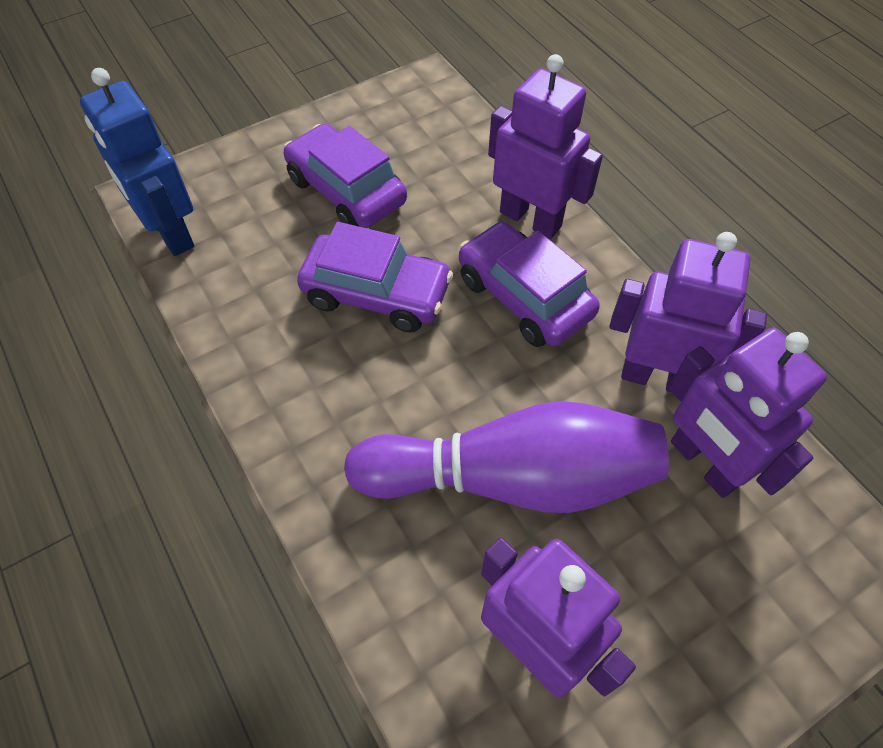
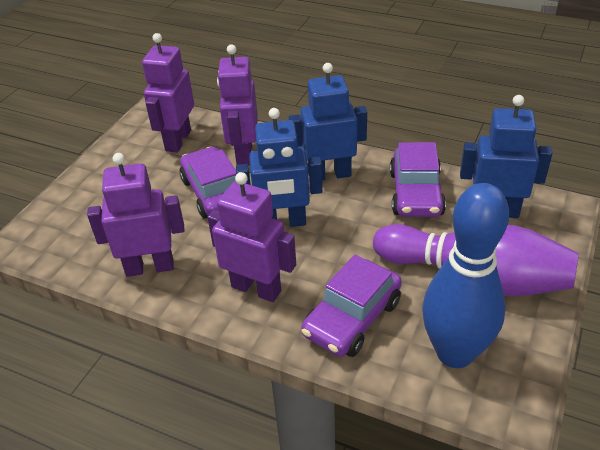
blue bowling pin: 0 -> 1
blue robot: 1 -> 3

